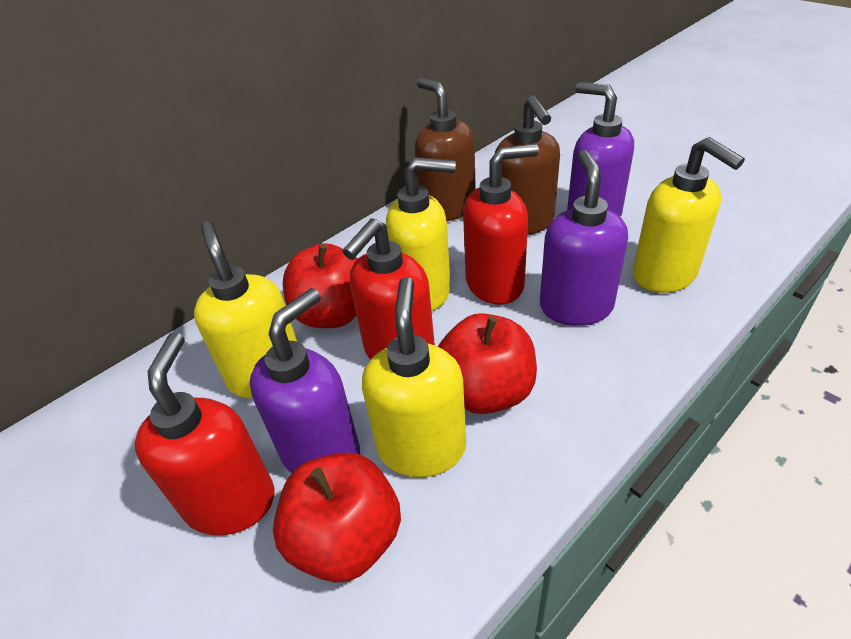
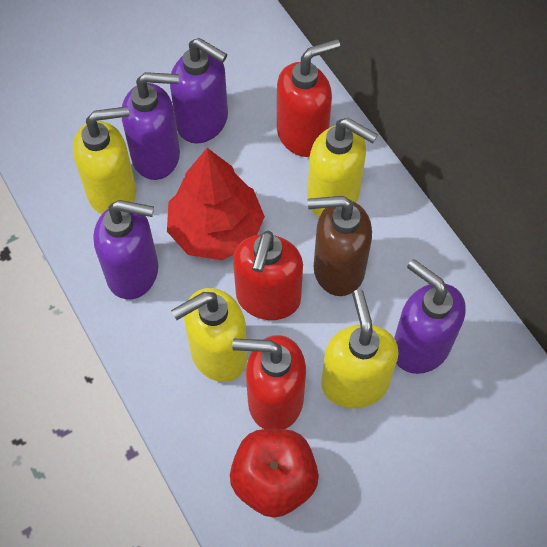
brown soap dispenser: 2 -> 1
purple soap dispenser: 3 -> 4
red apple: 3 -> 1
red tree: 0 -> 1

